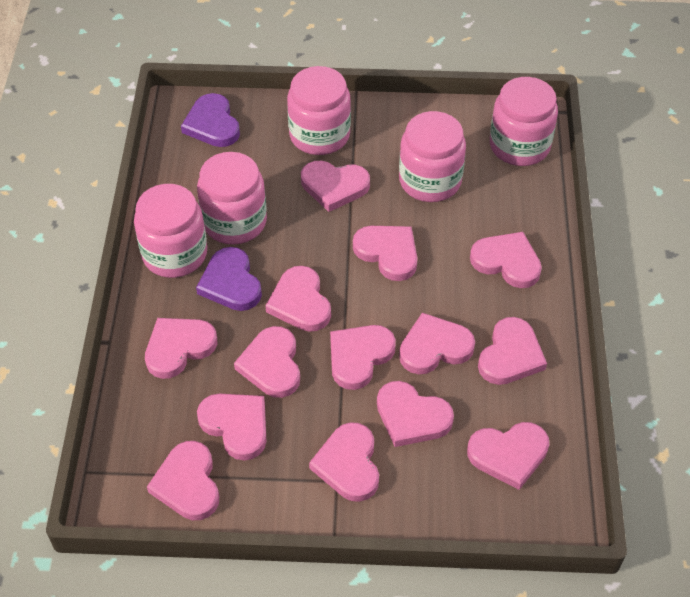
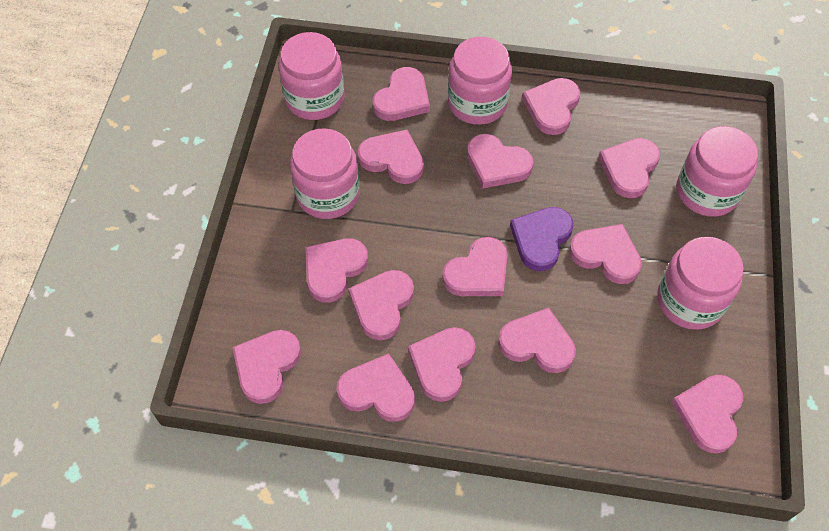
purple heart: 2 -> 1

